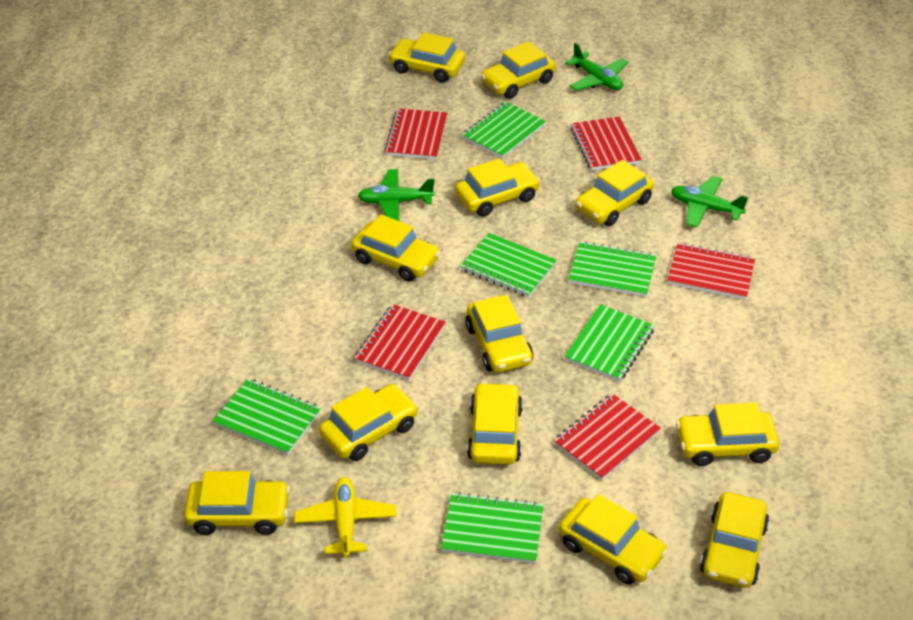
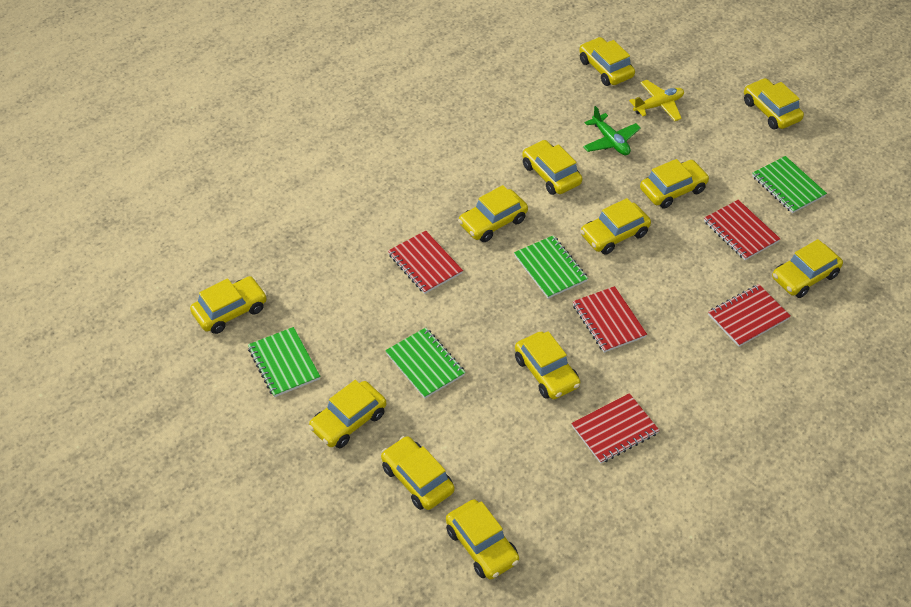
green notebook: 6 -> 4
green plane: 3 -> 1

